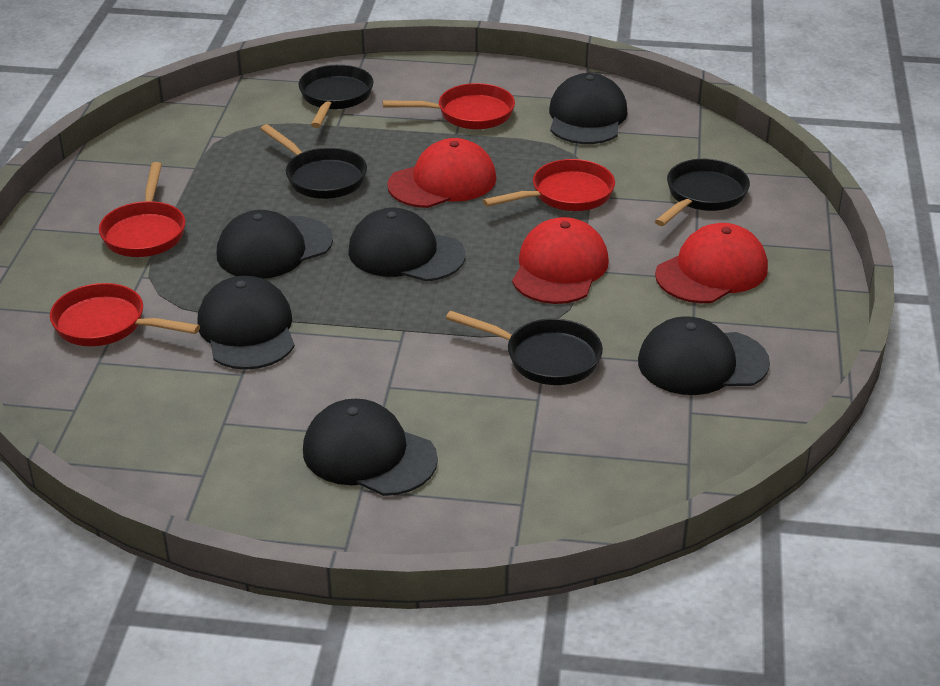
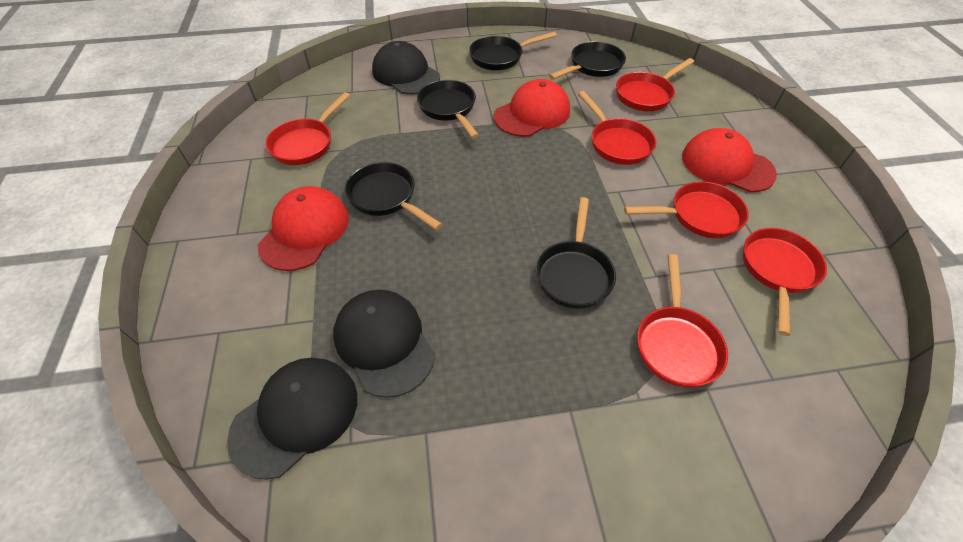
black cap: 6 -> 3
black pan: 4 -> 5
red pan: 4 -> 6

